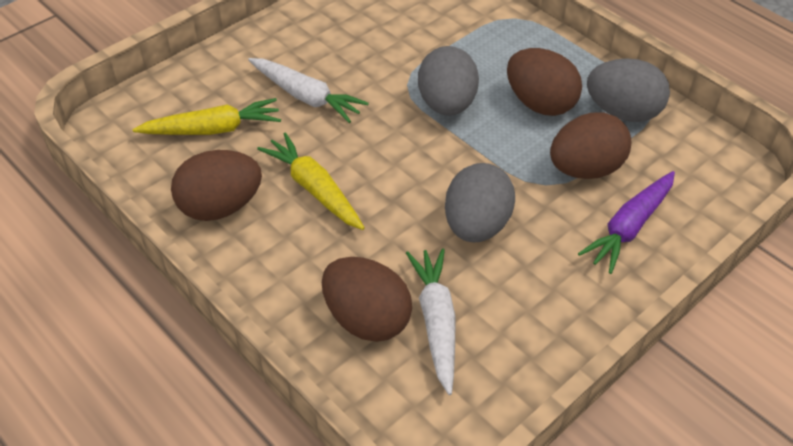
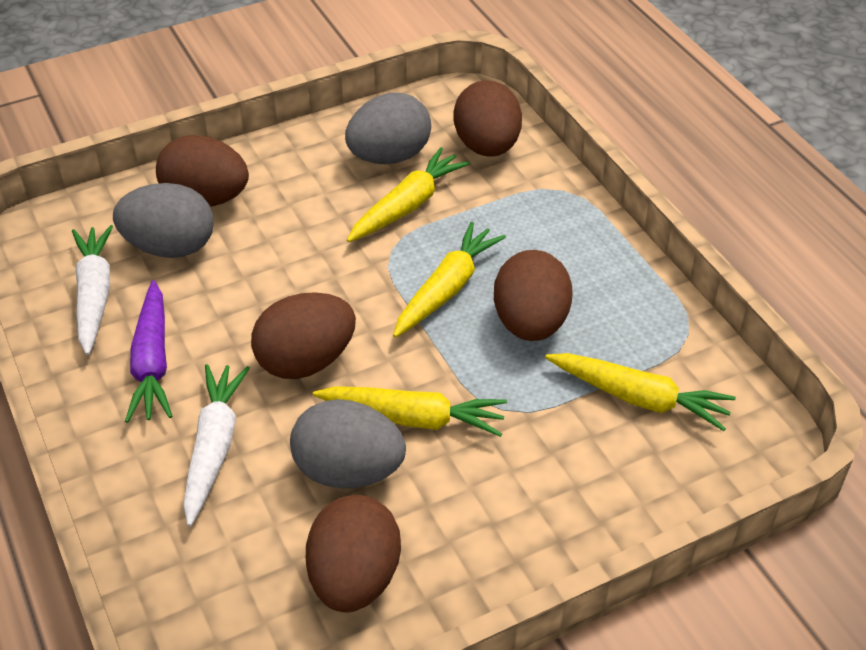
brown egg: 4 -> 5
yellow carrot: 2 -> 4

